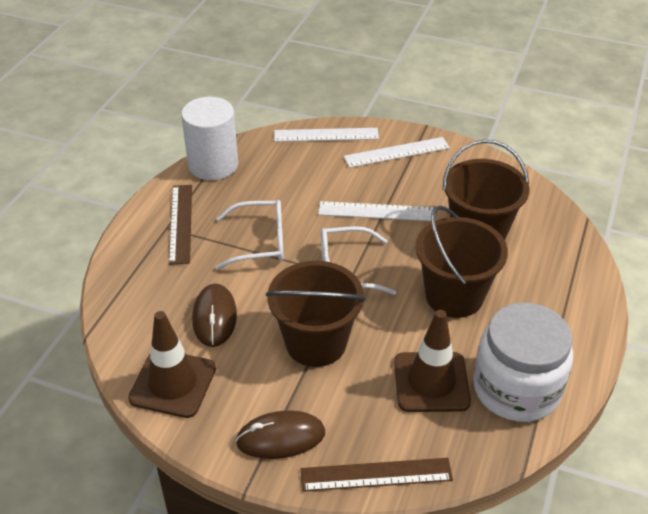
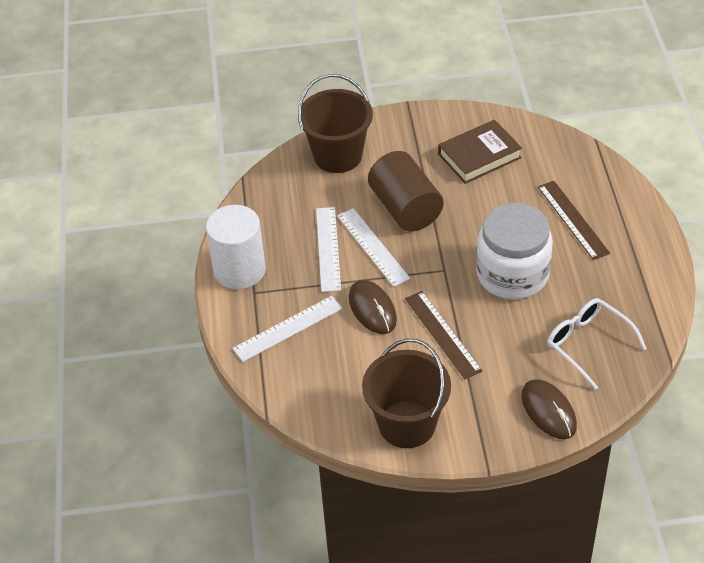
brown book: 0 -> 1
brown bucket: 3 -> 2
brown cylinder: 0 -> 1
brown traffic cone: 2 -> 0
white glasses: 2 -> 1

